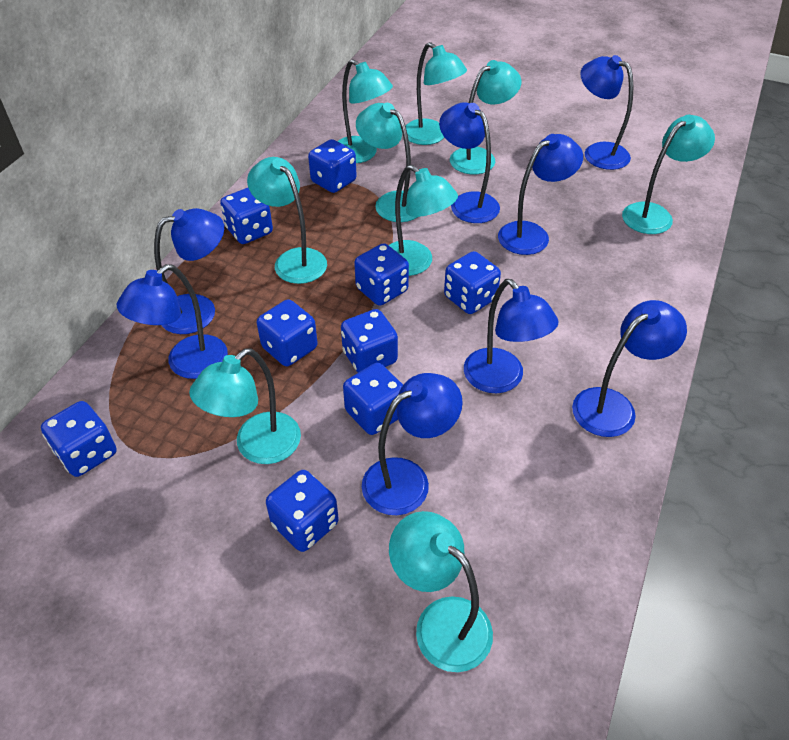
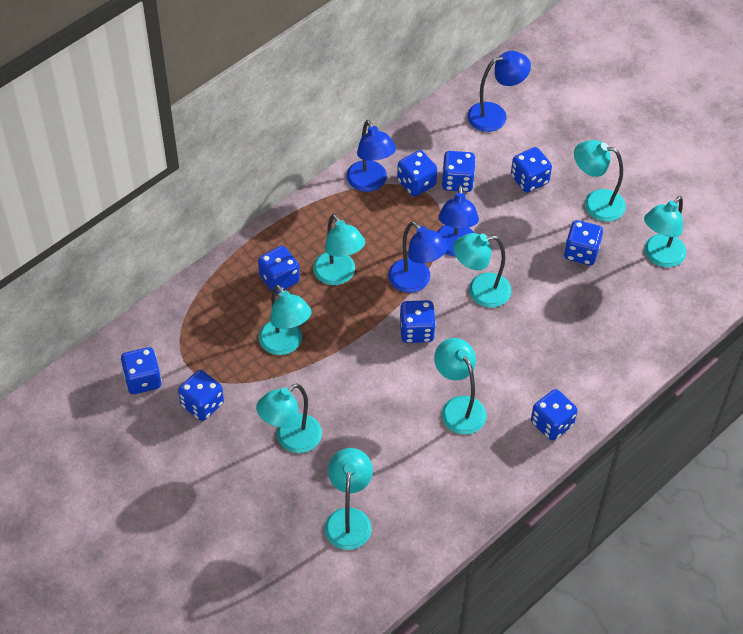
blue lamp: 8 -> 4
turquoise lamp: 9 -> 8

